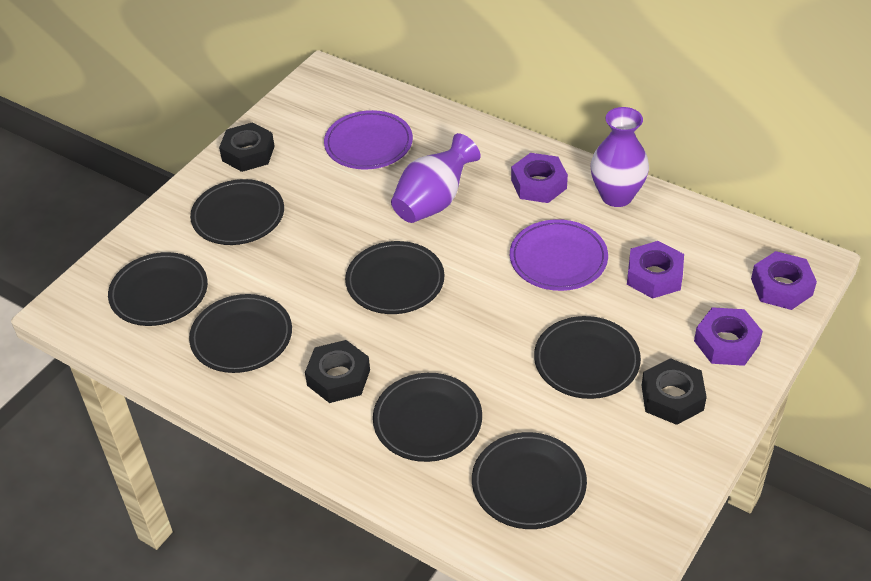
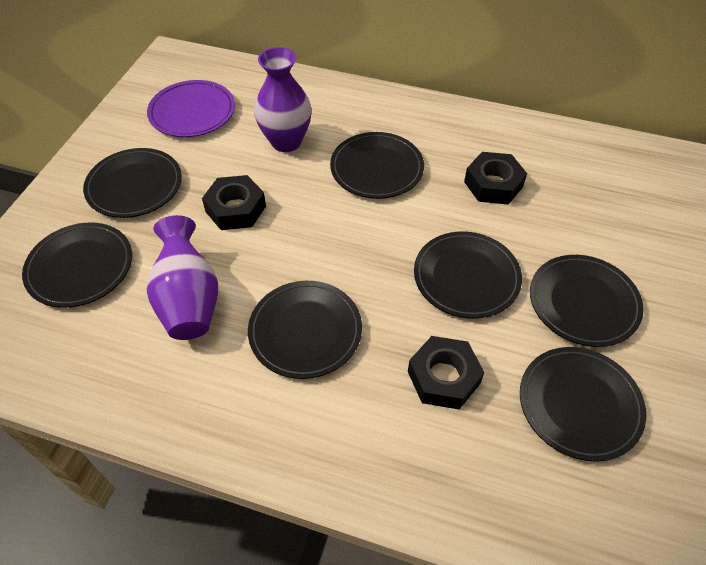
purple nut: 4 -> 0
purple plate: 2 -> 1

